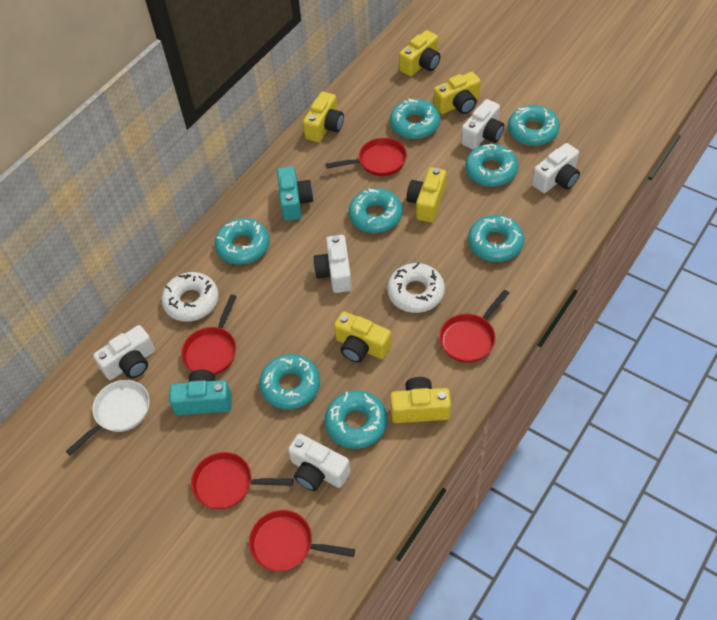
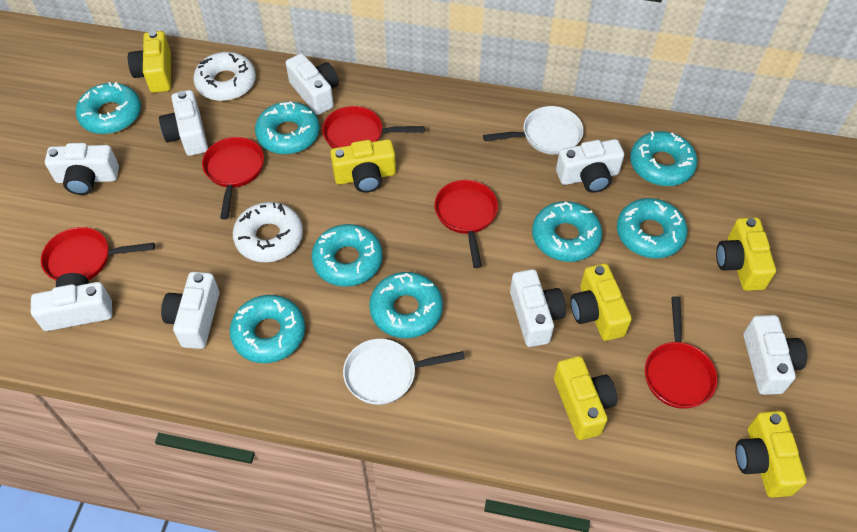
turquoise camera: 2 -> 0
white camera: 5 -> 8
white pan: 1 -> 2

